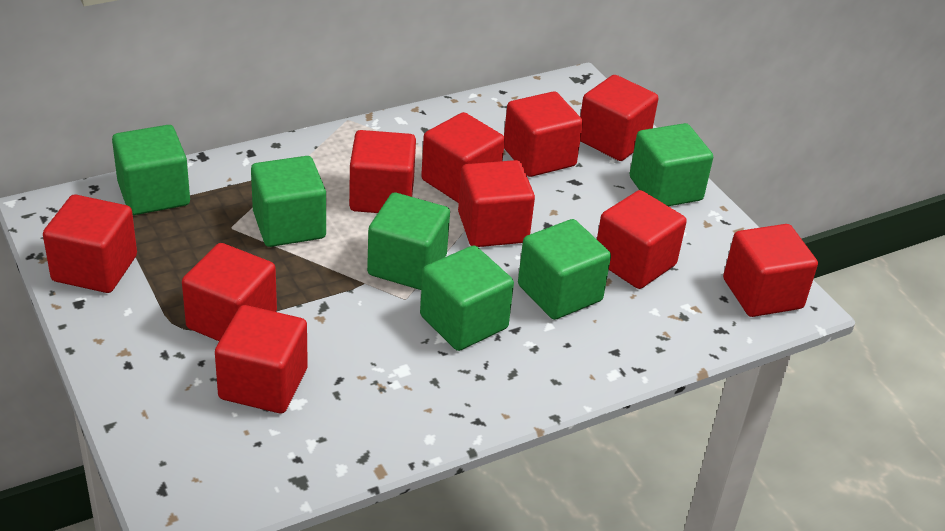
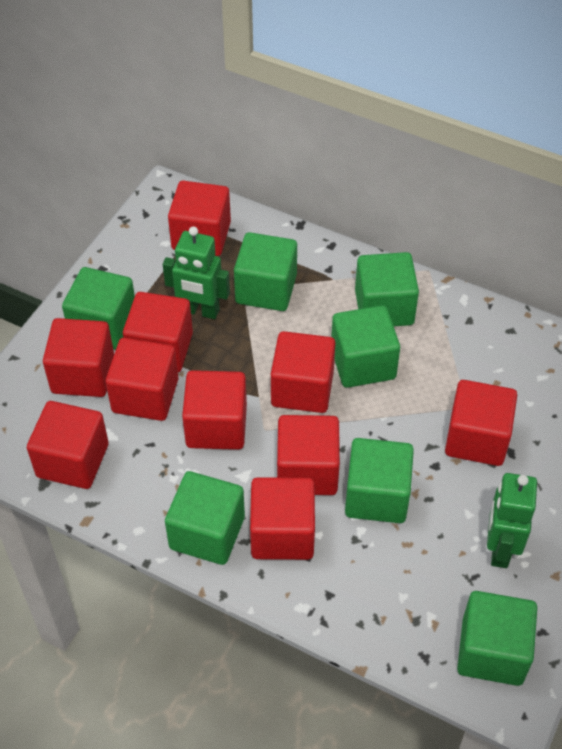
green cube: 6 -> 7
green robot: 0 -> 2

